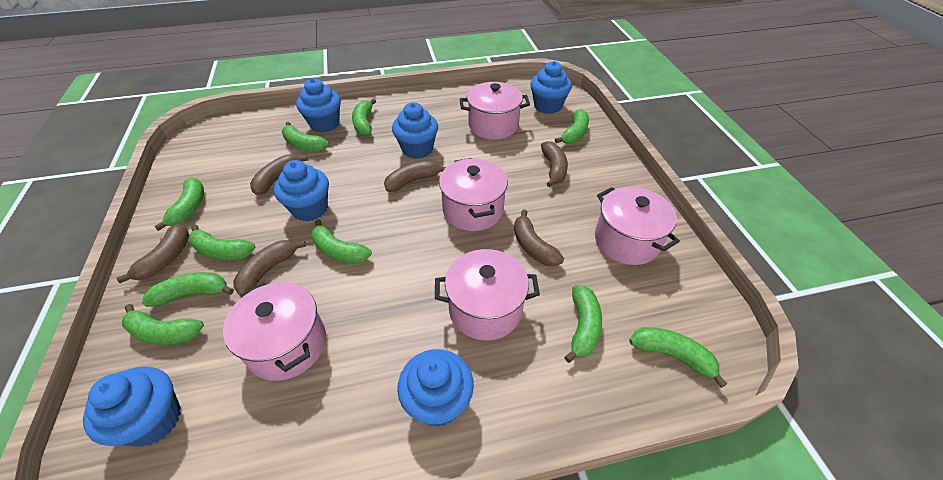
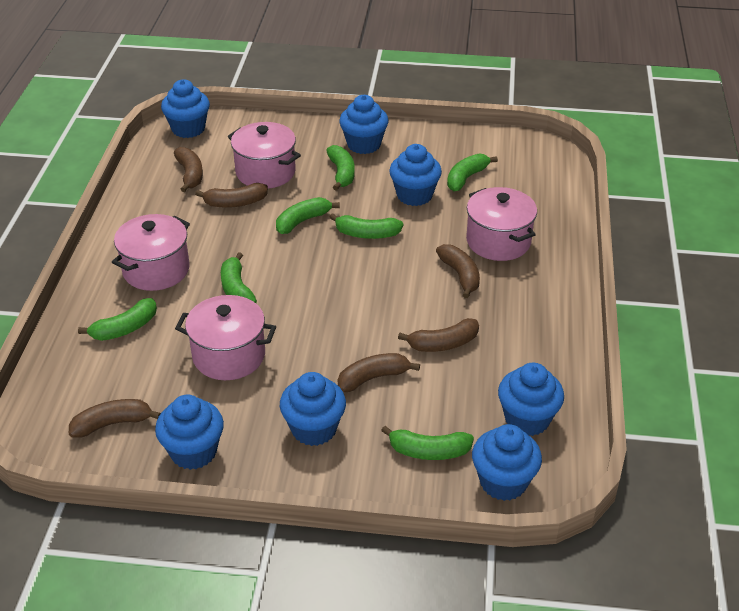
blue cupcake: 6 -> 7
green banana: 10 -> 7
pink pot: 5 -> 4

